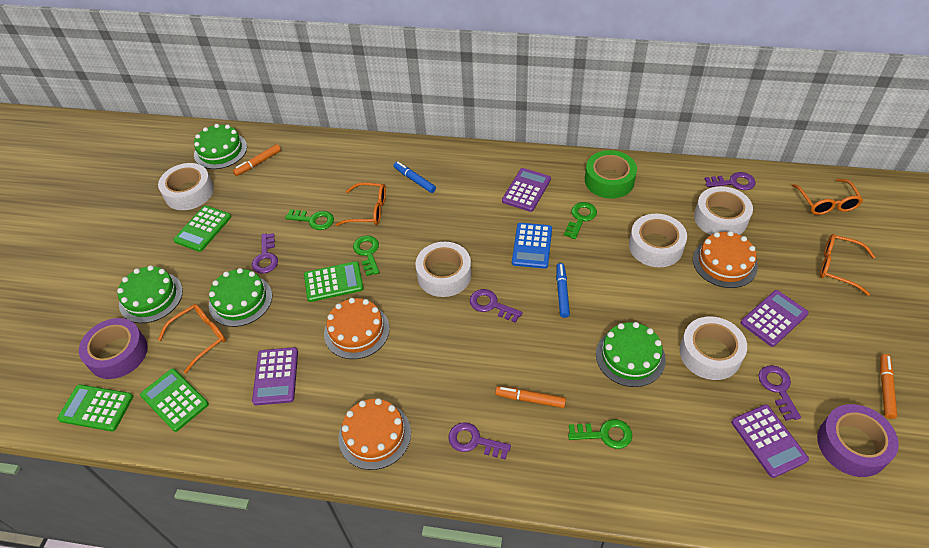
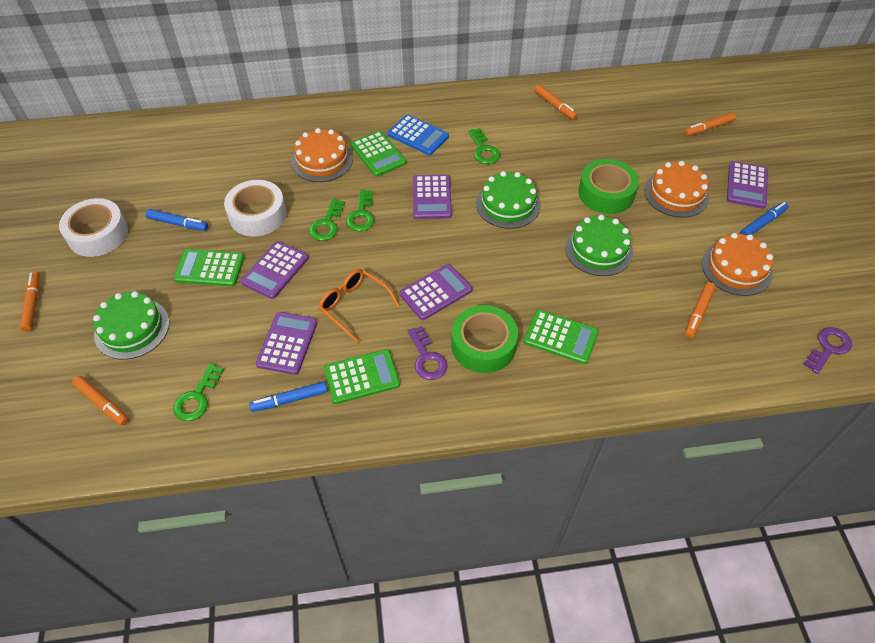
blue marker: 2 -> 3
green cake: 4 -> 3
green tape: 1 -> 2
orange glasses: 4 -> 1
orange marker: 3 -> 5
purple calculator: 4 -> 5
purple key: 5 -> 2
purple tape: 2 -> 0
white tape: 5 -> 2

